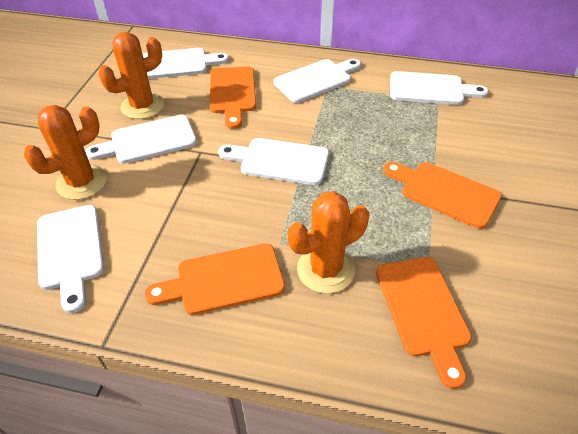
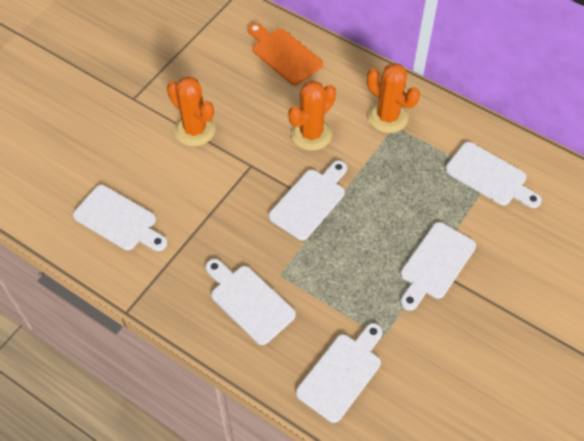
orange cutting board: 4 -> 1

